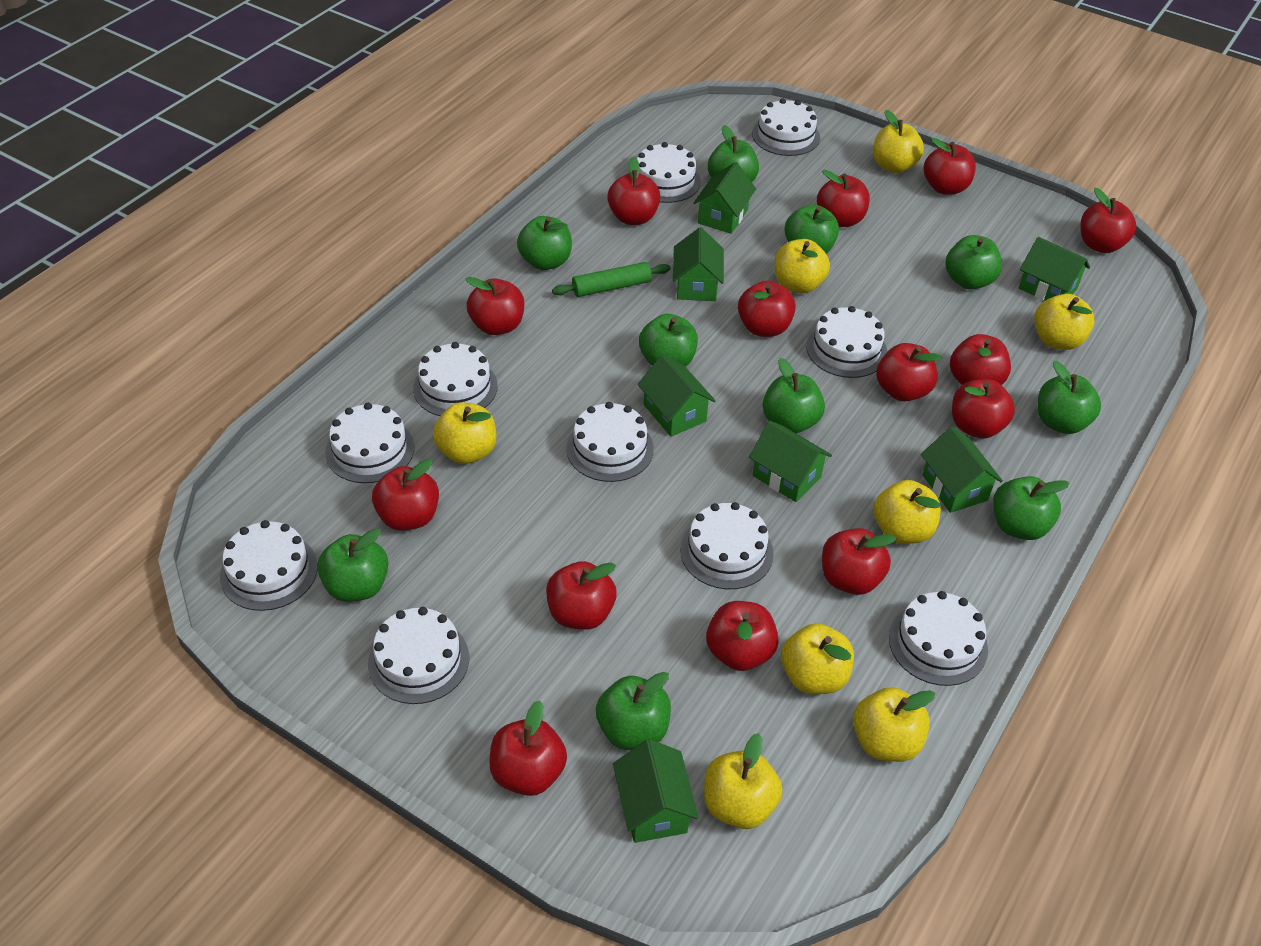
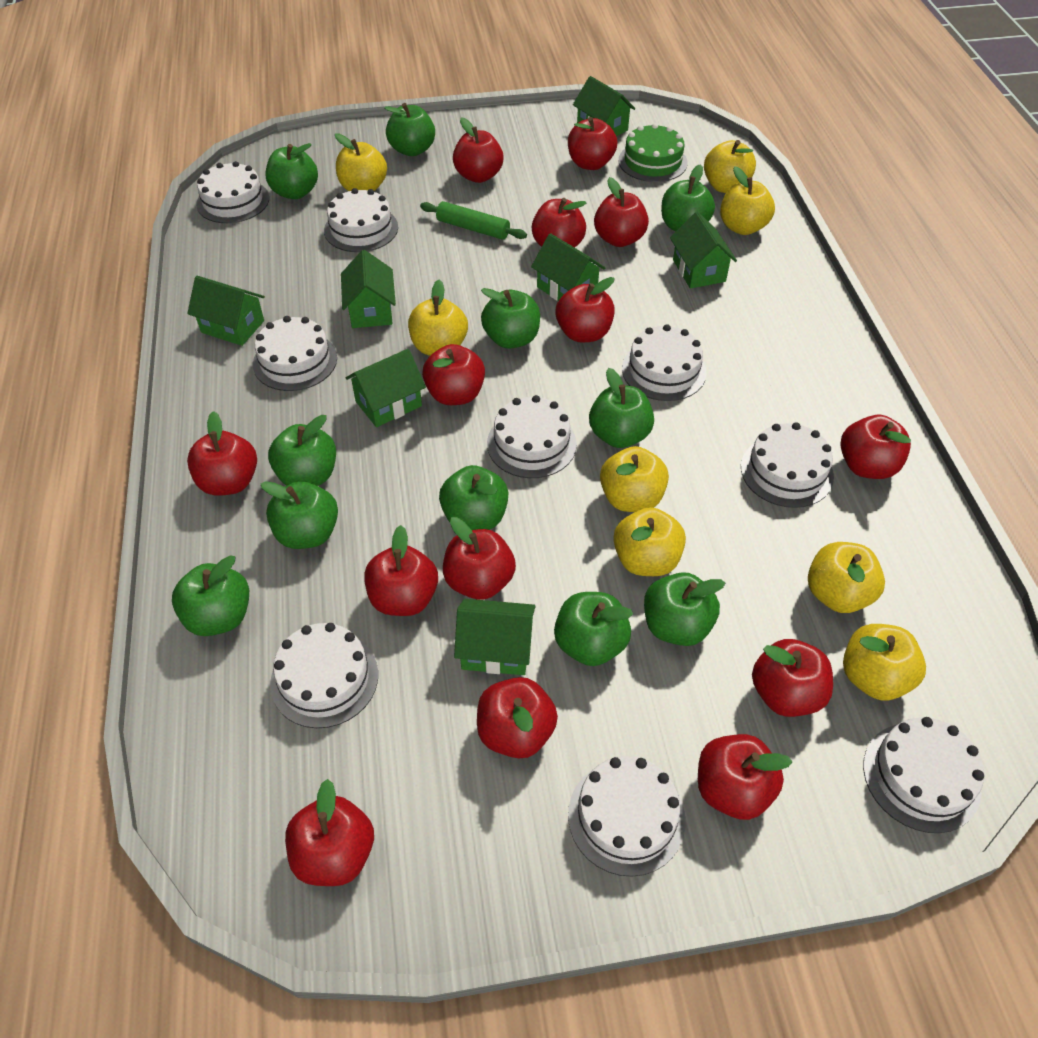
green apple: 10 -> 11
green cake: 0 -> 1
white cake: 10 -> 9

